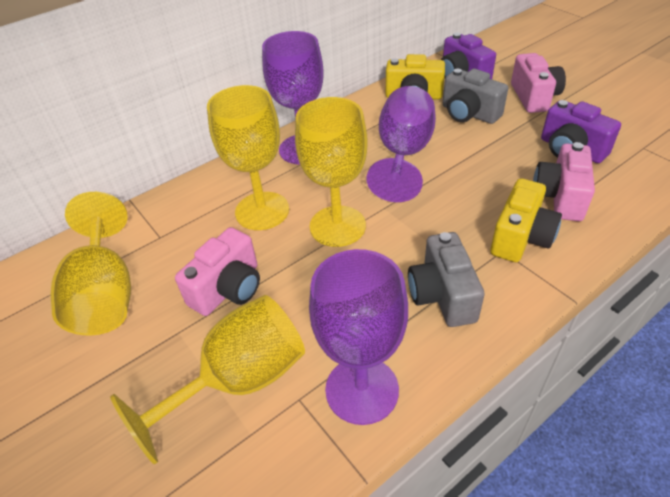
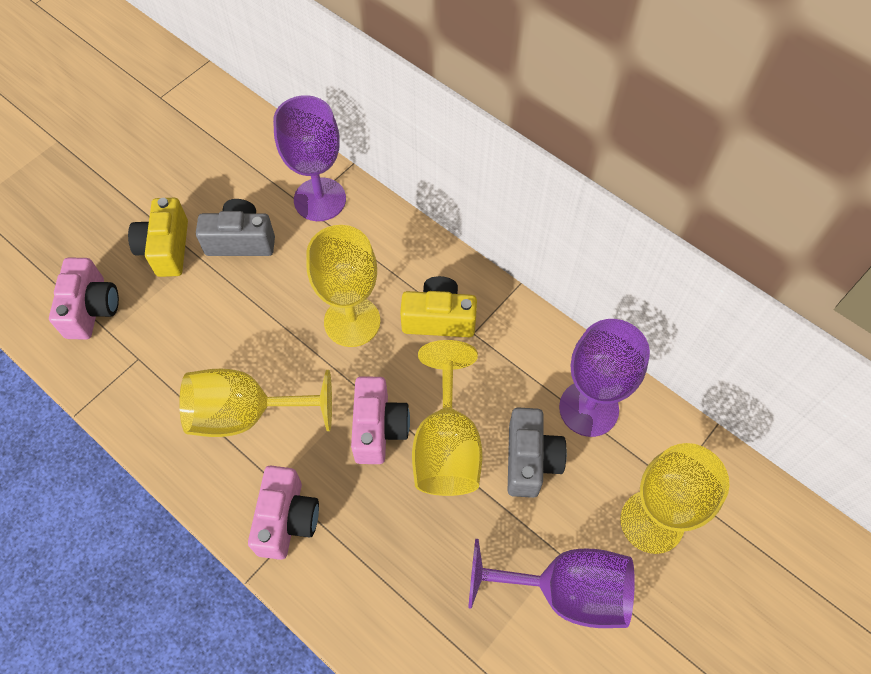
purple camera: 2 -> 0

